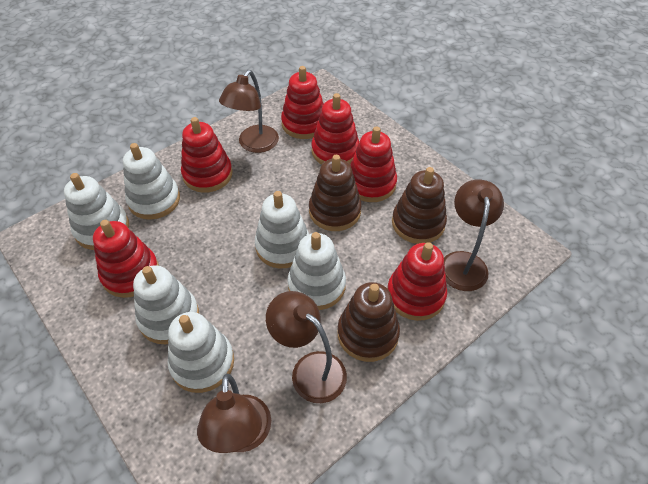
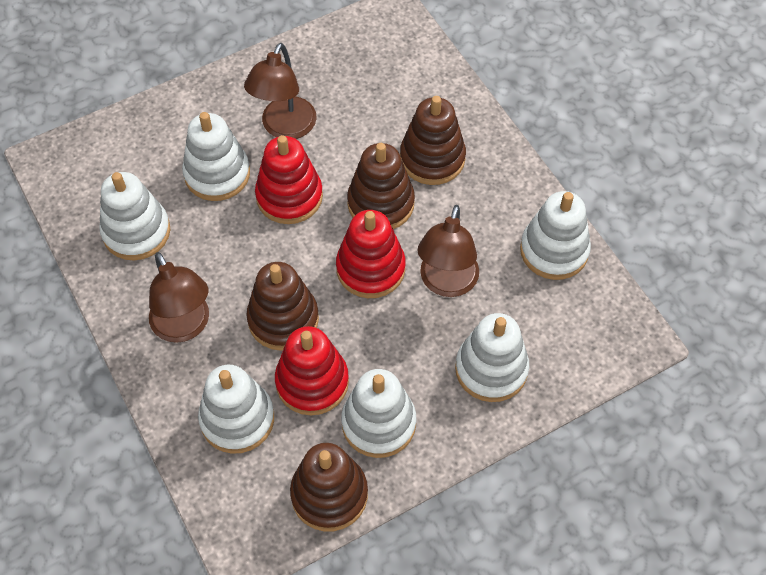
brown lamp: 4 -> 3
brown stacking toy: 3 -> 4
red stacking toy: 6 -> 3

